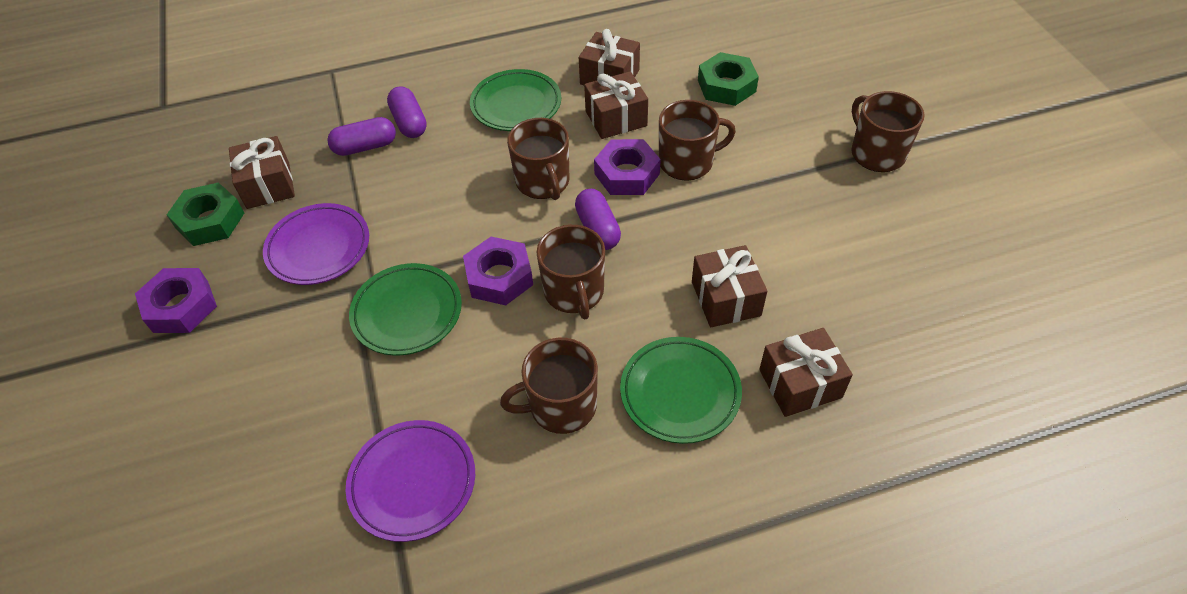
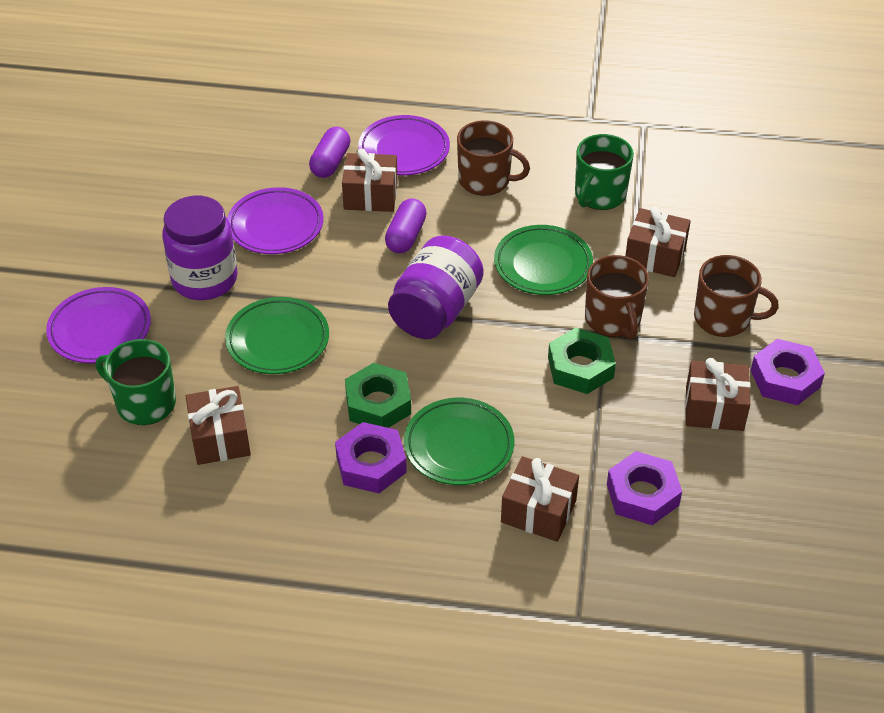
brown mug: 5 -> 3
green mug: 0 -> 2
purple capsule: 3 -> 2
purple jar: 0 -> 2
purple plate: 2 -> 3

